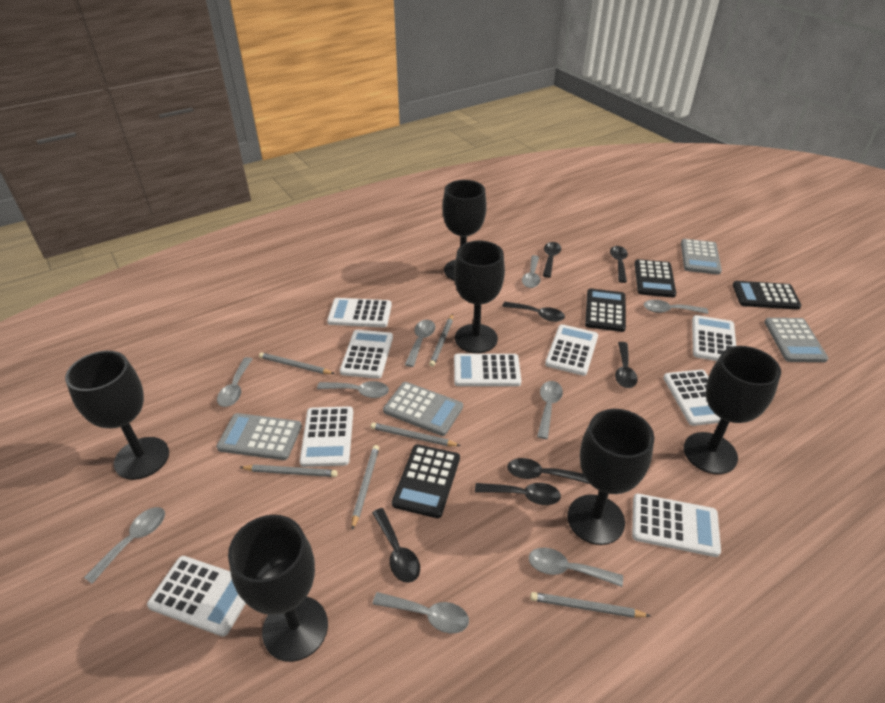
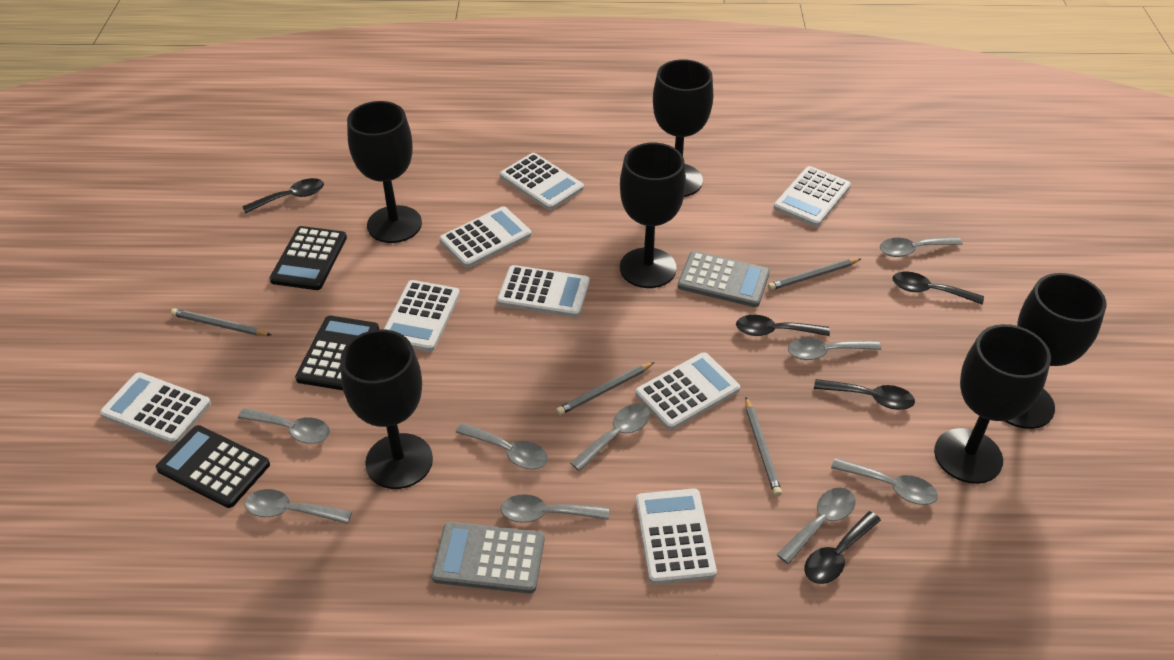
black calculator: 4 -> 3
black spoon: 7 -> 5
grey calculator: 4 -> 2
grey pencil: 6 -> 4
white calculator: 9 -> 8

